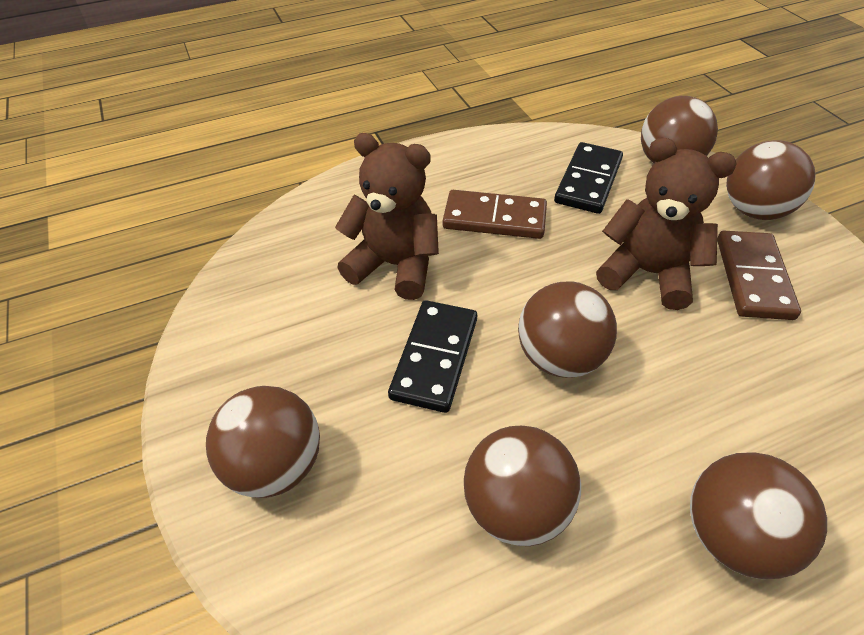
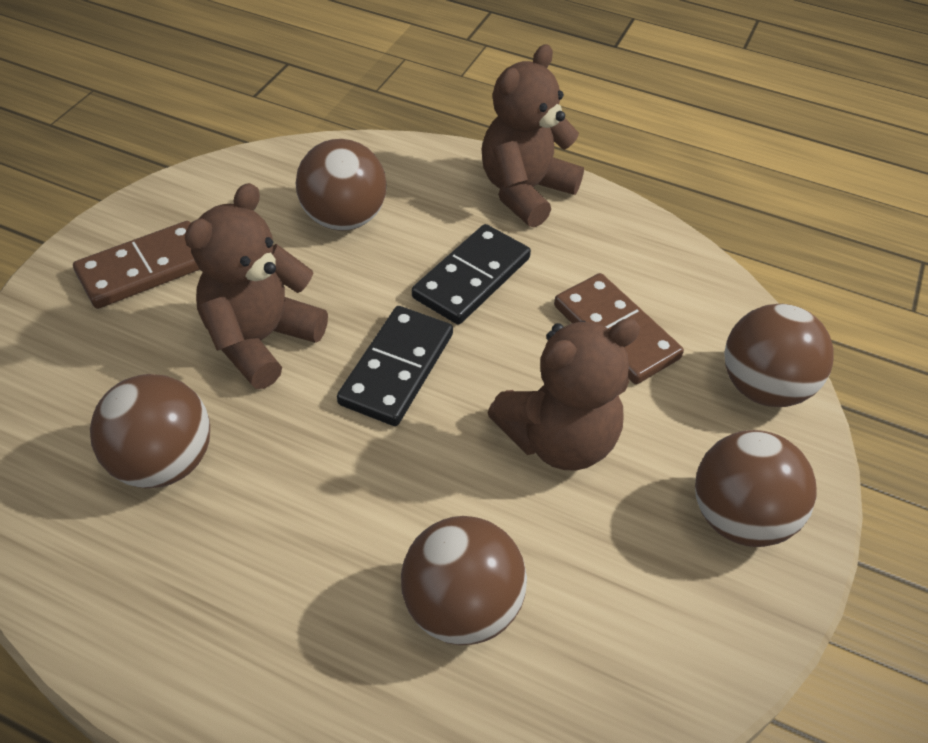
brown ball: 6 -> 5
brown teddy bear: 2 -> 3

